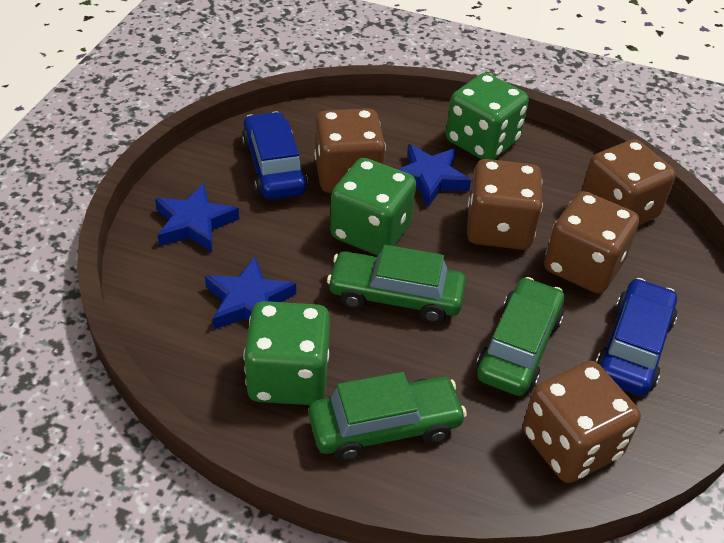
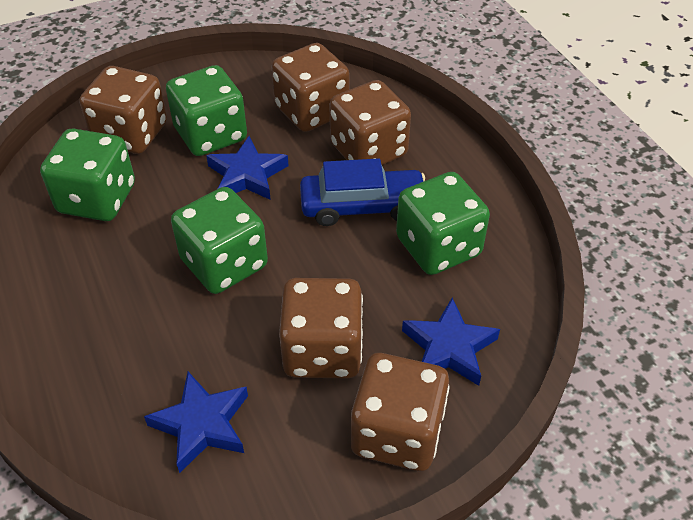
blue car: 2 -> 1
green car: 3 -> 0
green dice: 3 -> 4

